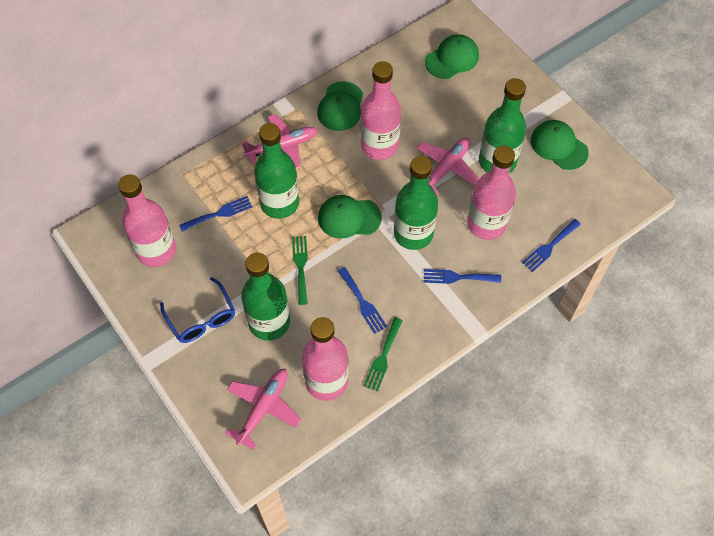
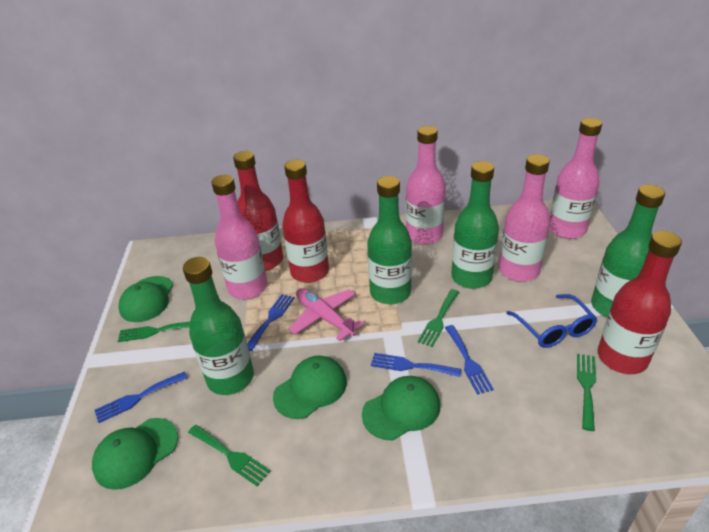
green fork: 2 -> 4
pink plane: 3 -> 1
red bottle: 0 -> 3

